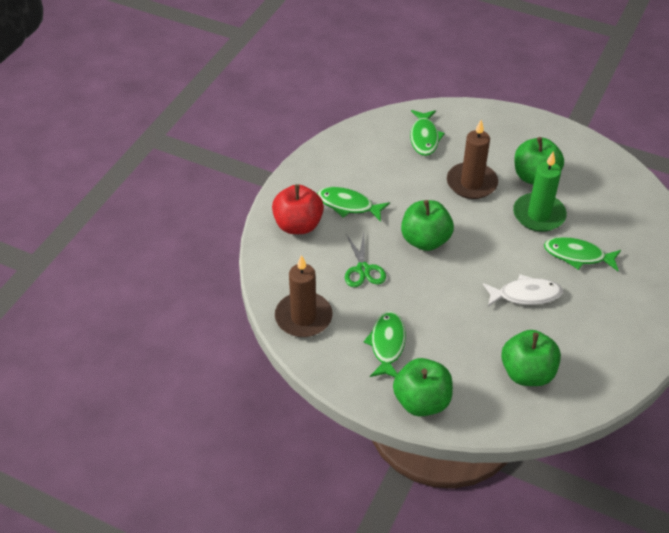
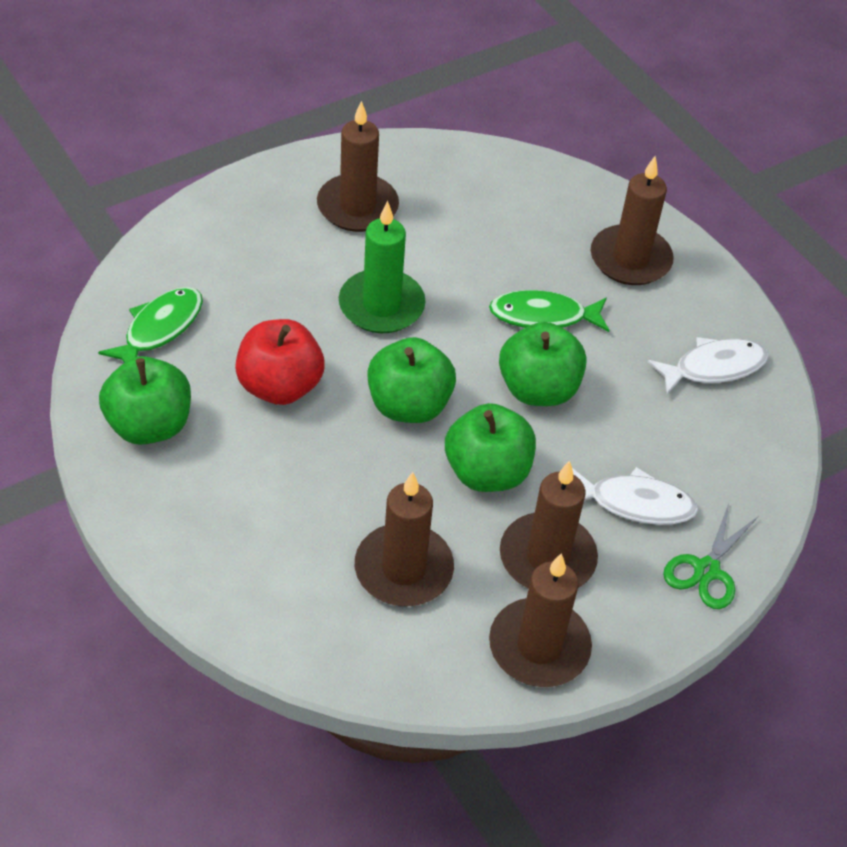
brown candle: 2 -> 5
green fish: 4 -> 2
white fish: 1 -> 2

